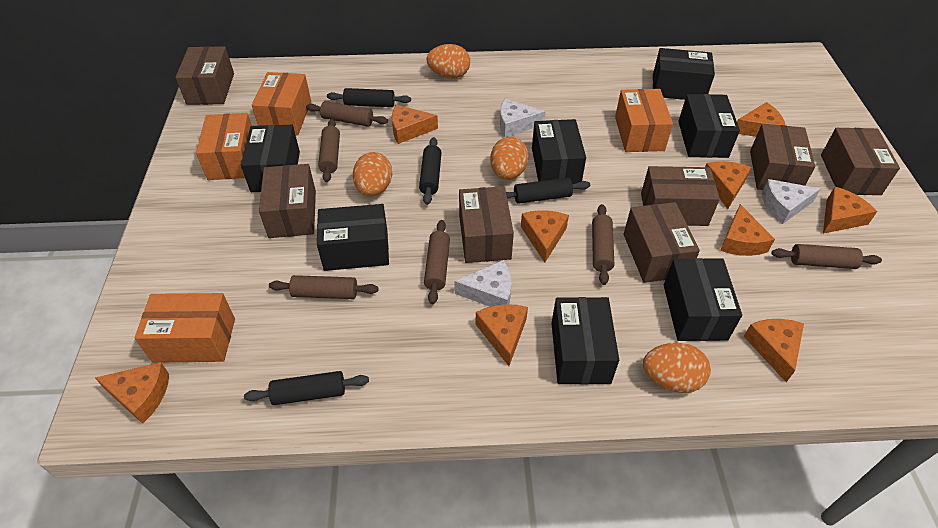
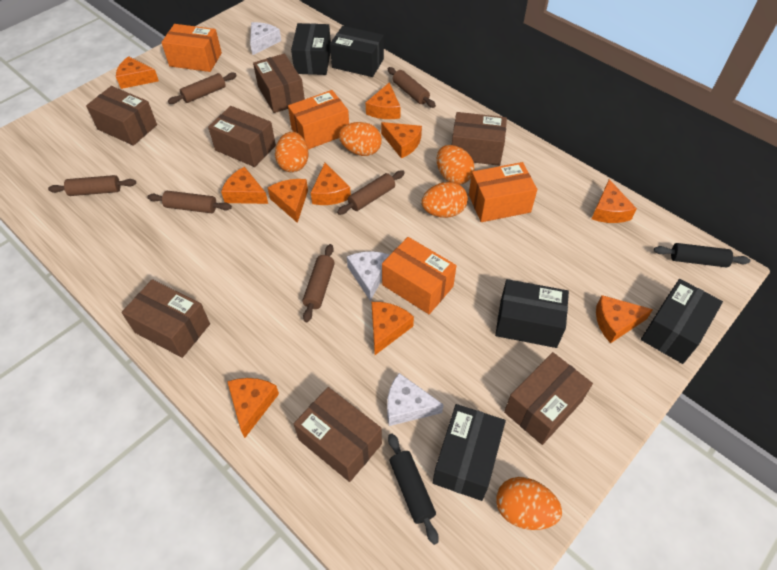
black box: 7 -> 5
black rolling pin: 4 -> 2
orange cheese: 9 -> 10
orange egg: 4 -> 5

